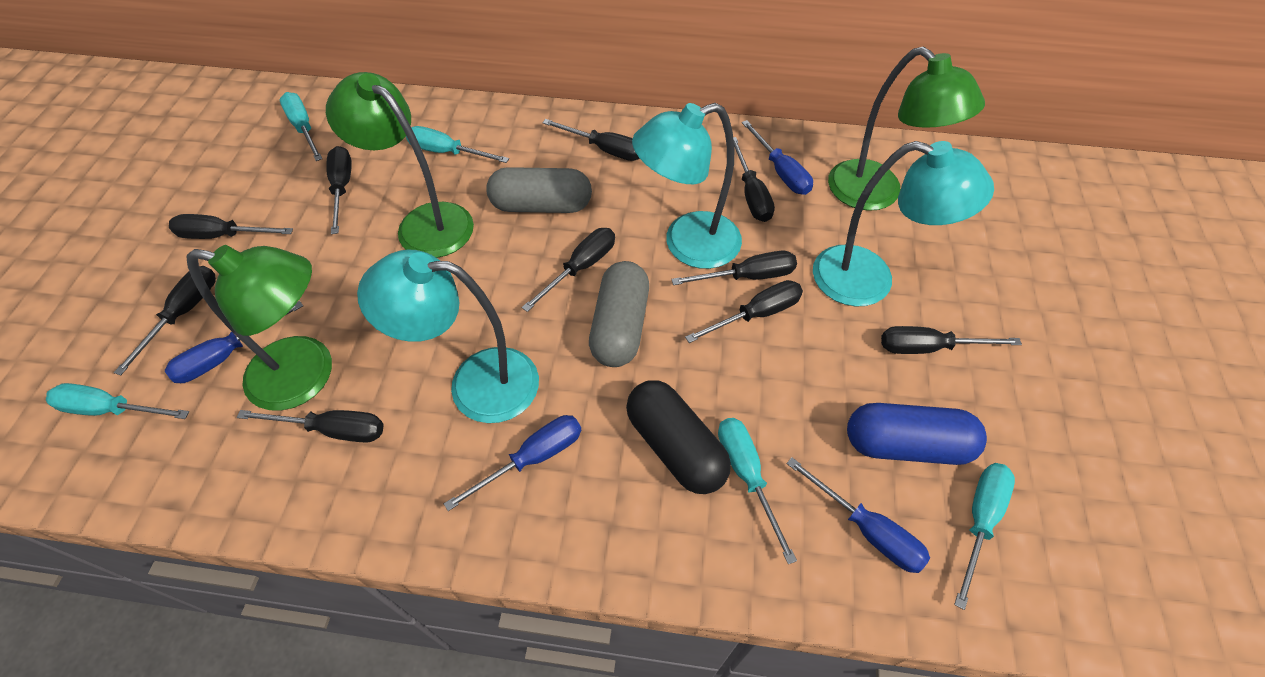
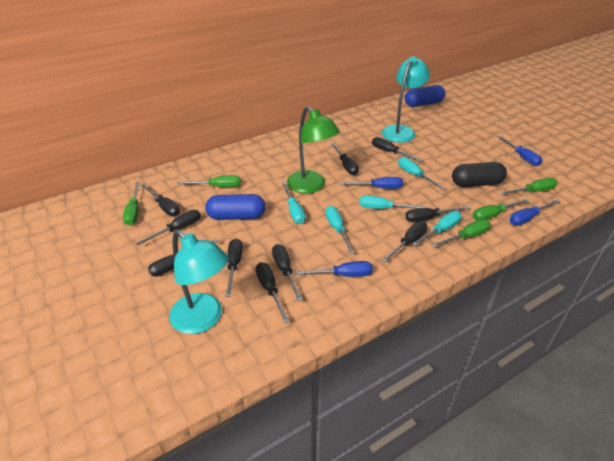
blue capsule: 1 -> 2
green lamp: 3 -> 1
green screwdriver: 0 -> 5
grey capsule: 2 -> 0
turquoise lamp: 3 -> 2

